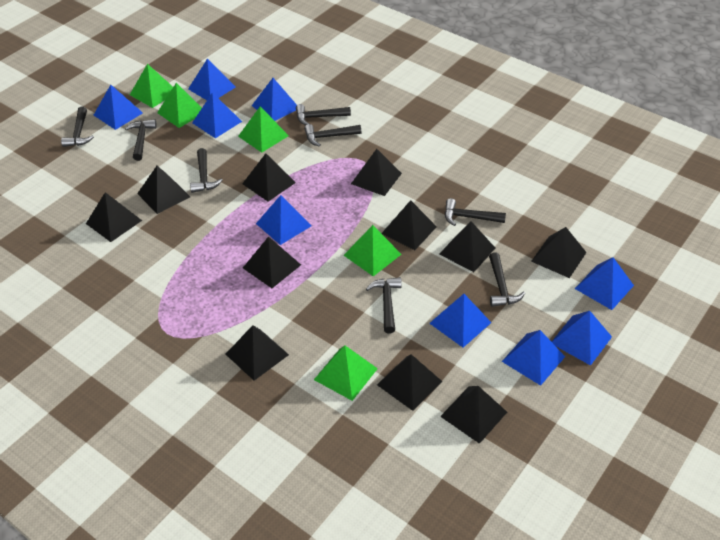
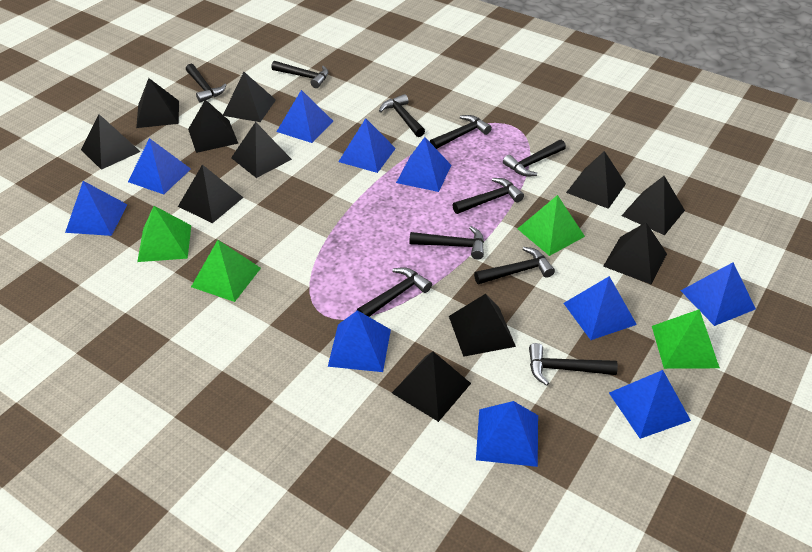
black hammer: 8 -> 10
blue pyramid: 9 -> 10
green pyramid: 5 -> 4

